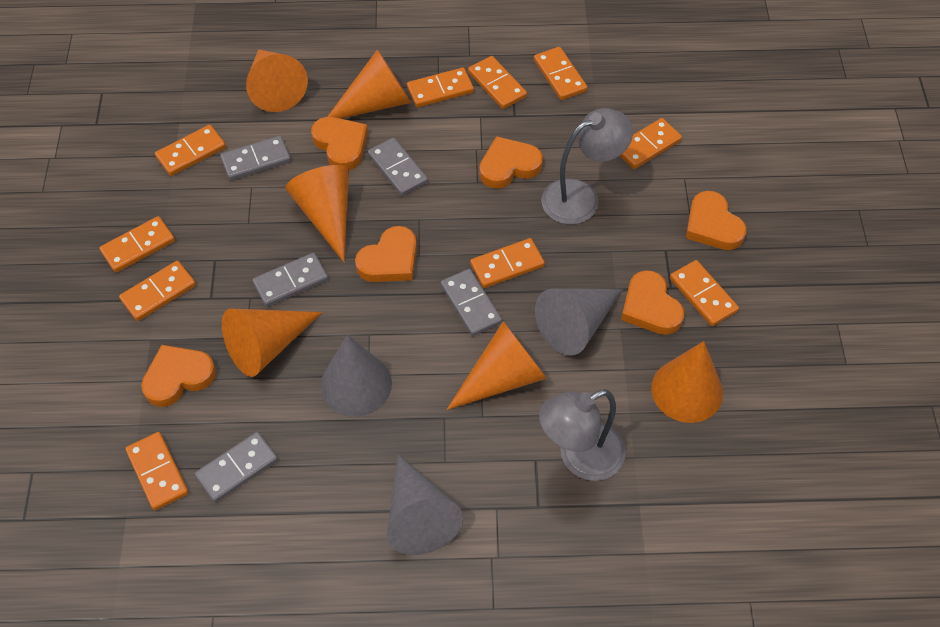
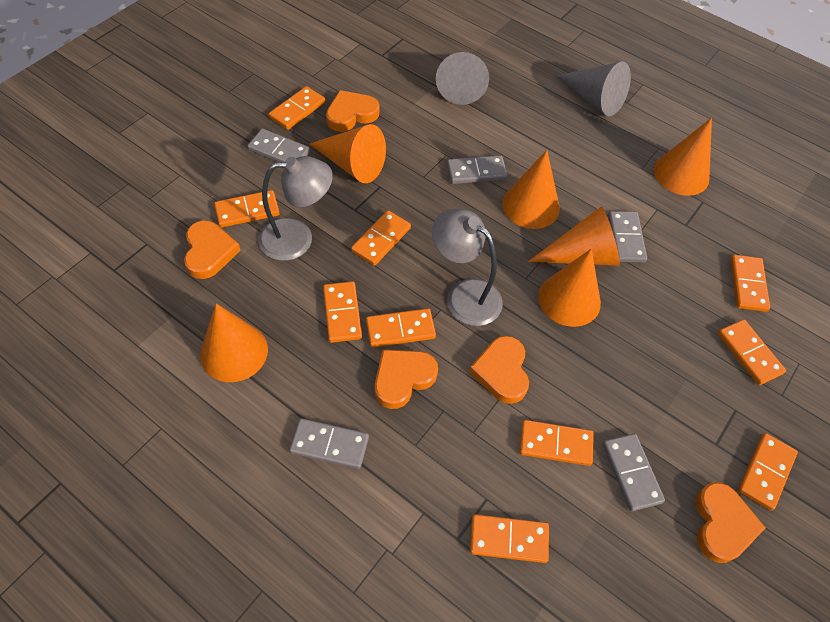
grey cone: 3 -> 2
orange heart: 6 -> 5

